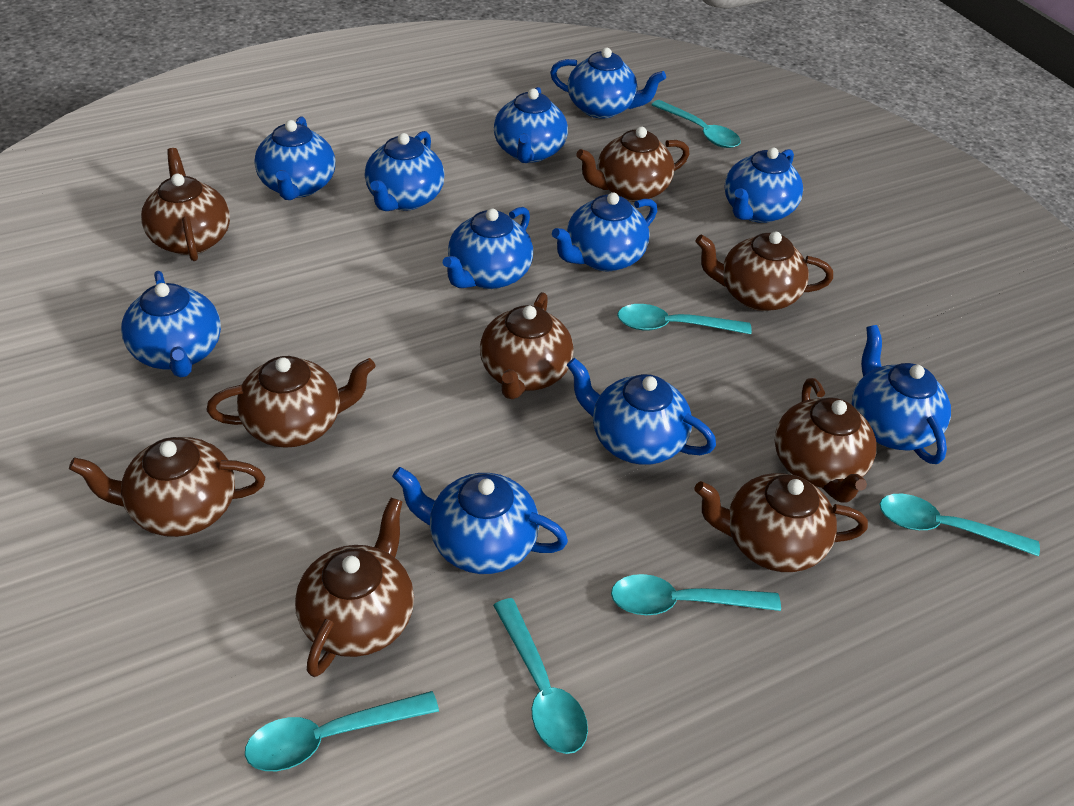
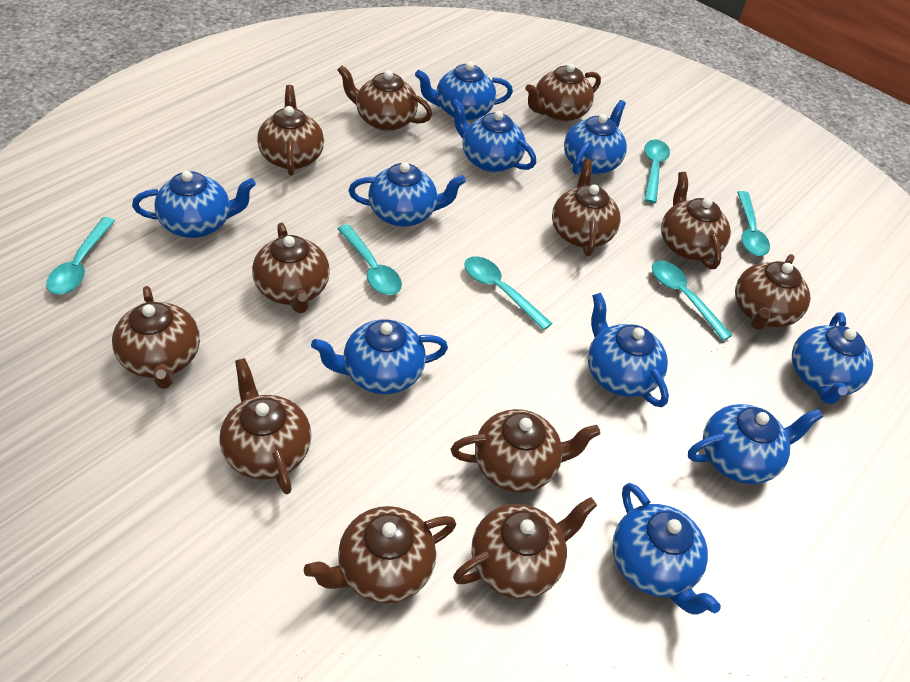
blue teapot: 11 -> 10
brown teapot: 9 -> 12

